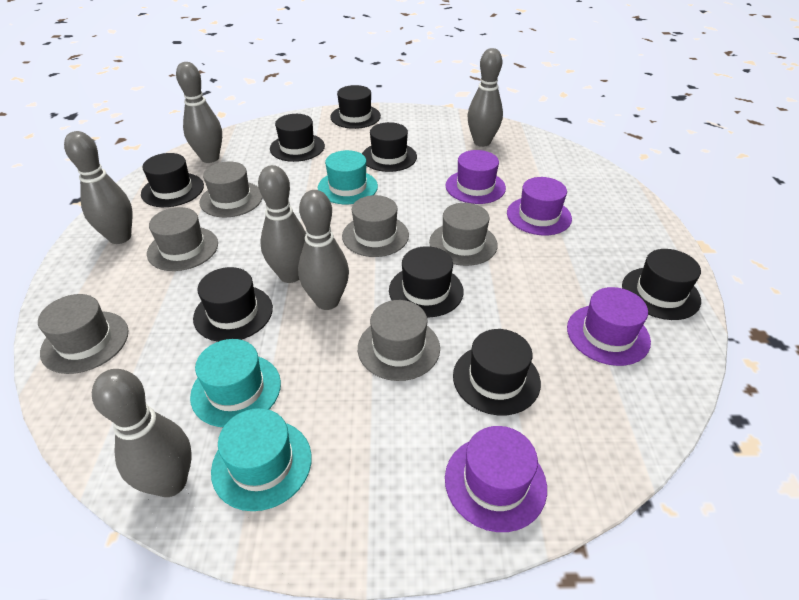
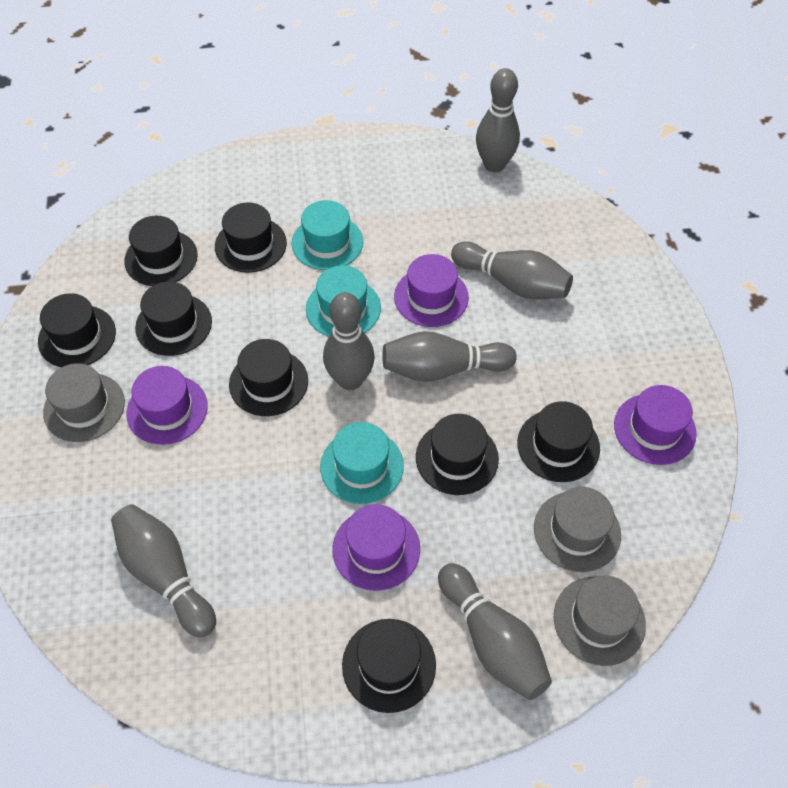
grey hat: 6 -> 3

